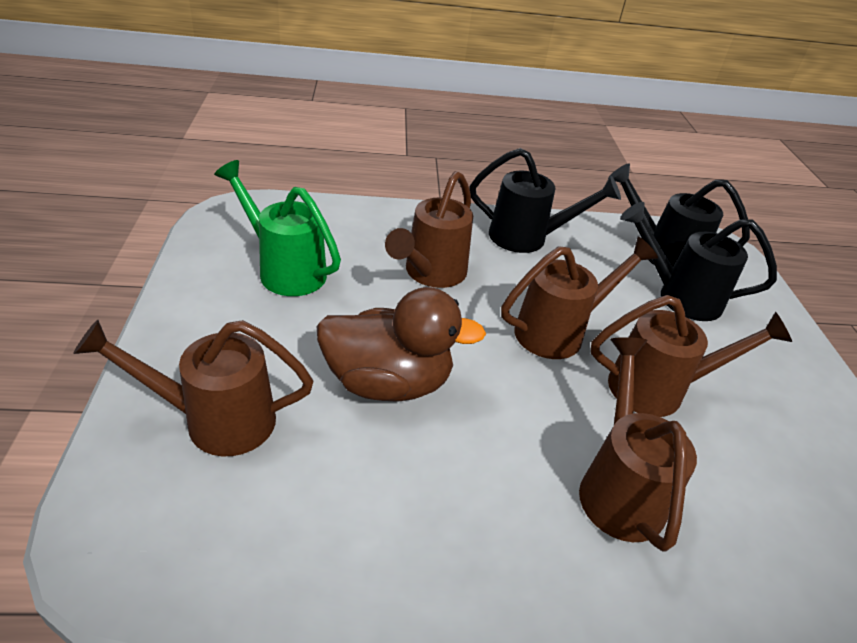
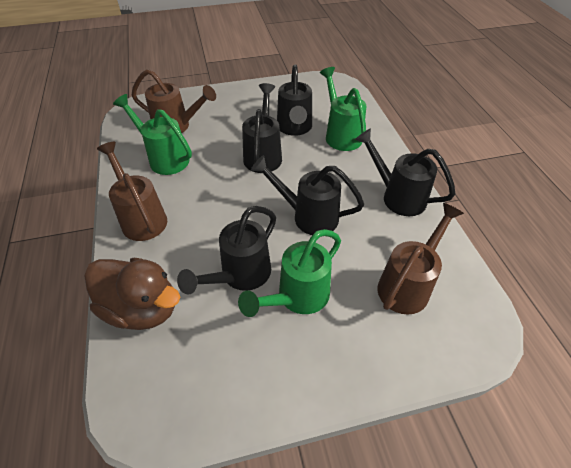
black watering can: 3 -> 5
brown watering can: 5 -> 3
green watering can: 1 -> 3

